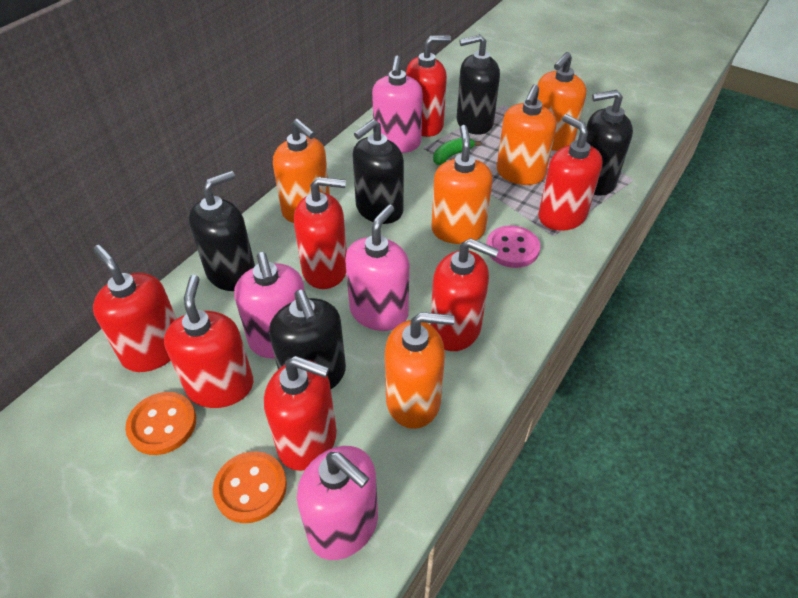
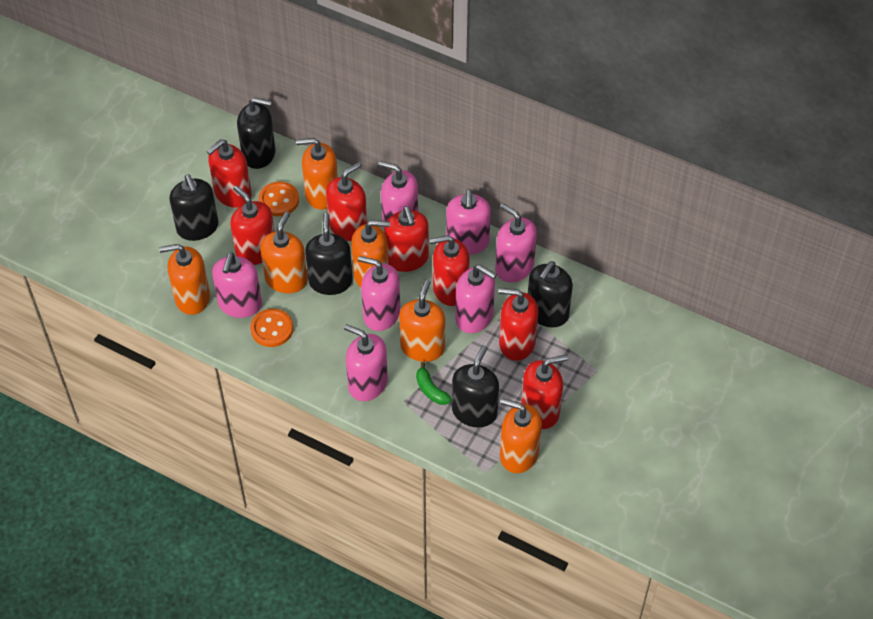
orange soap dispenser: 5 -> 6
pink button: 1 -> 0
pink soap dispenser: 4 -> 7

